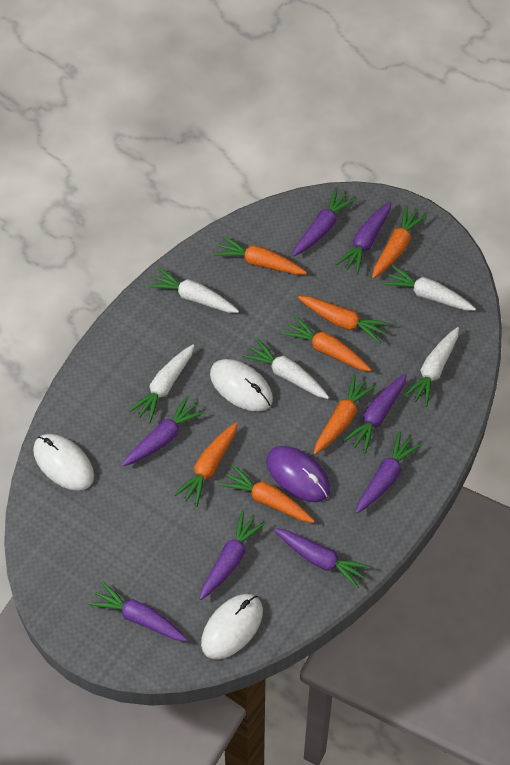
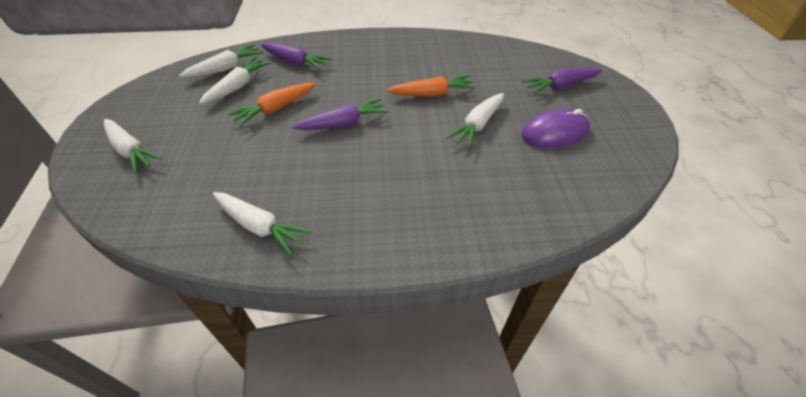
orange carrot: 7 -> 2
purple carrot: 8 -> 3
white mouse: 3 -> 0

